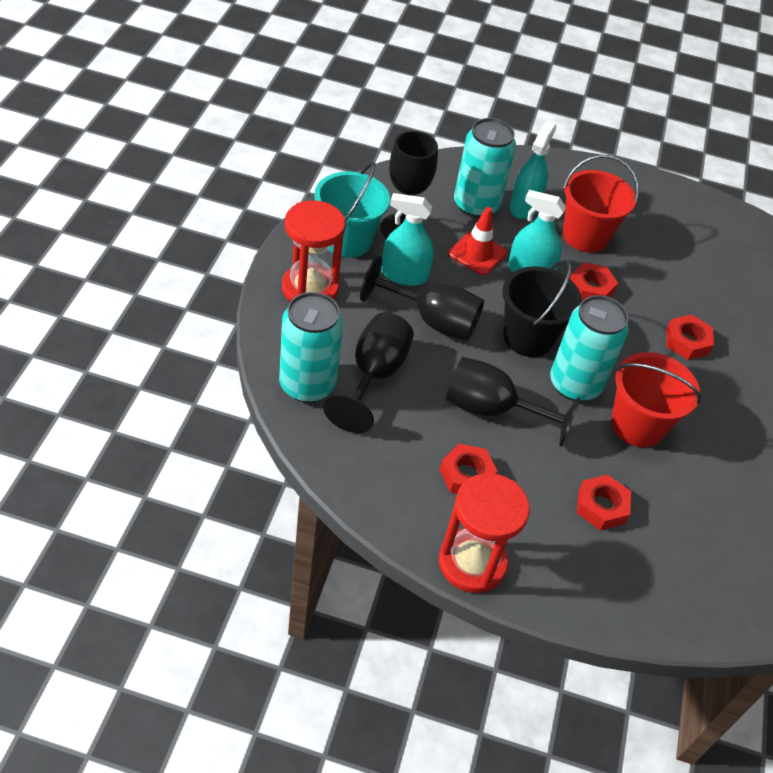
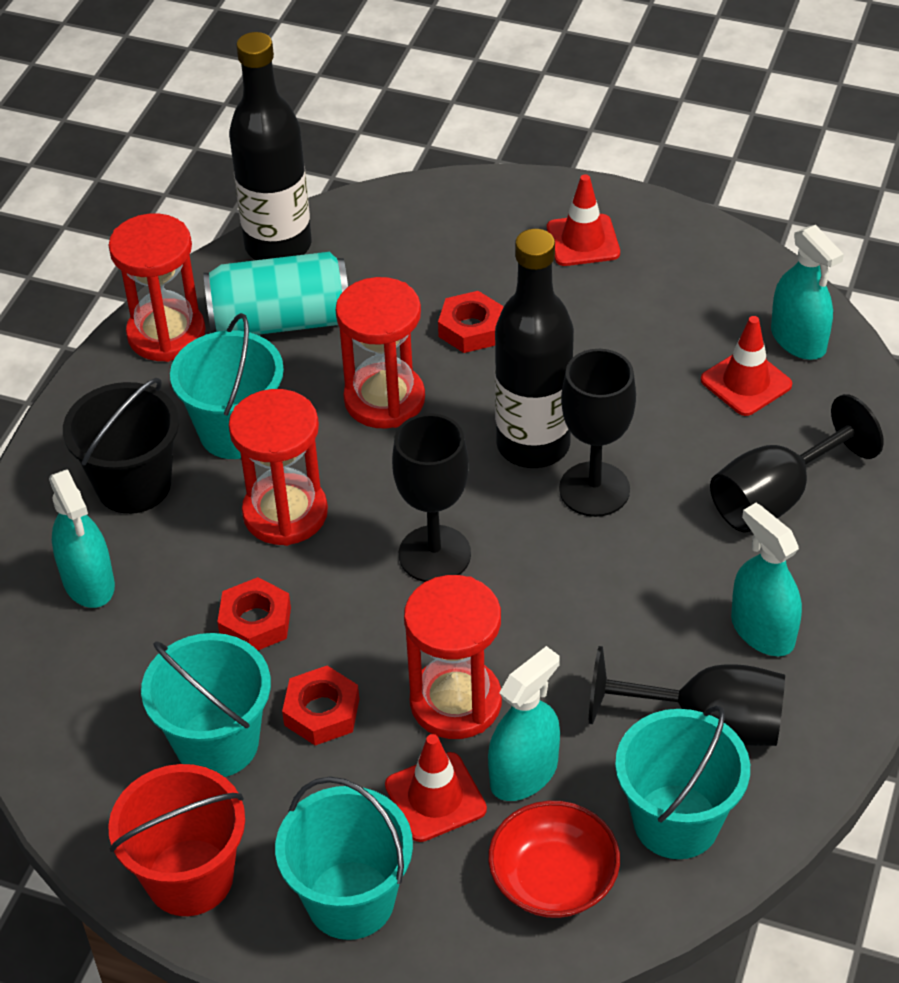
black bottle: 0 -> 2
red bowl: 0 -> 1
red bucket: 2 -> 1
red hourglass: 2 -> 4
red nut: 4 -> 3
red traffic cone: 1 -> 3
turquoise bucket: 1 -> 4
turquoise can: 3 -> 1
turquoise spray bottle: 3 -> 4

